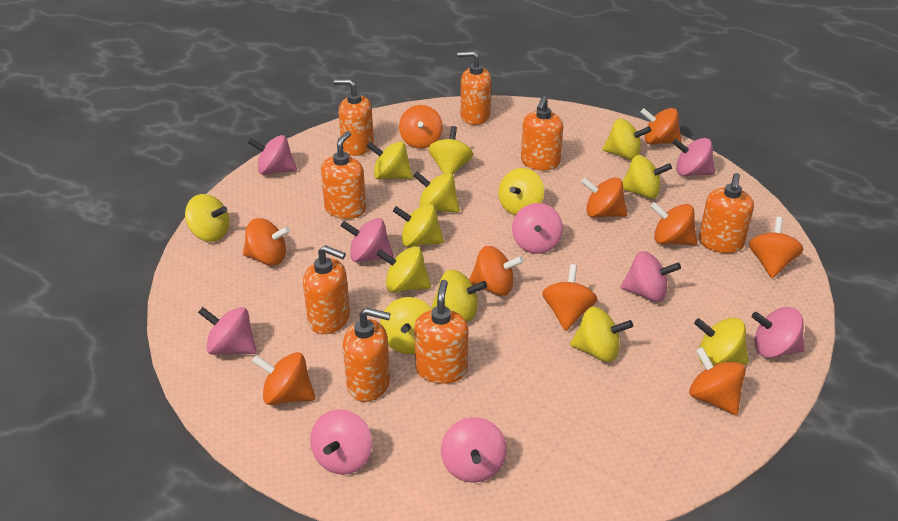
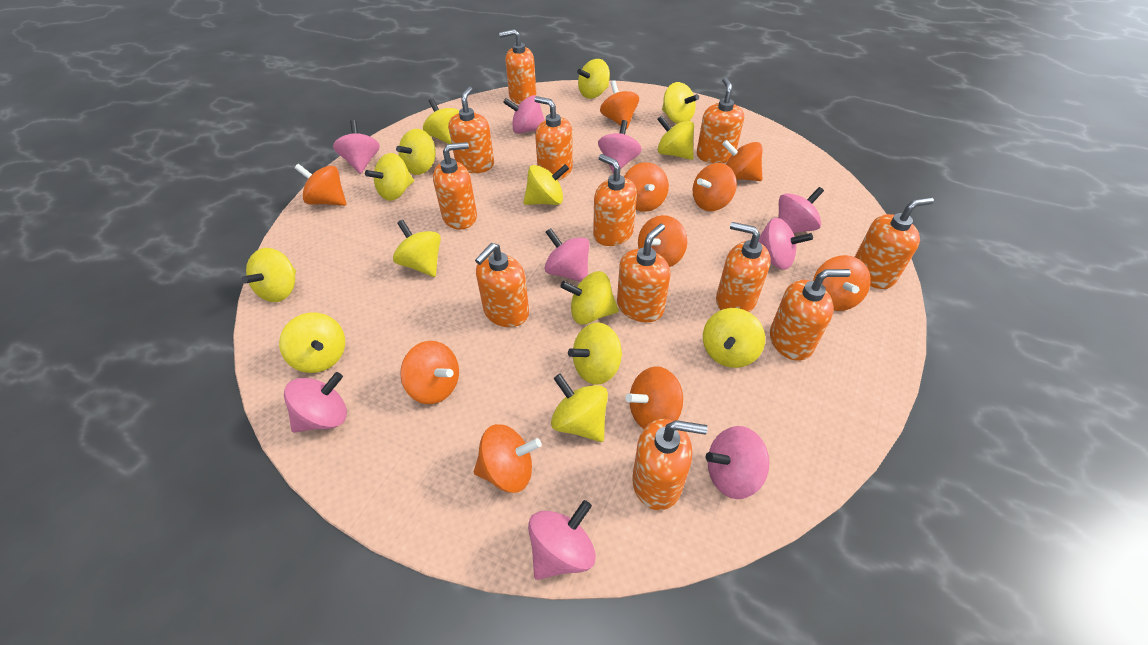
orange soap dispenser: 8 -> 12
yellow spinning top: 13 -> 14

